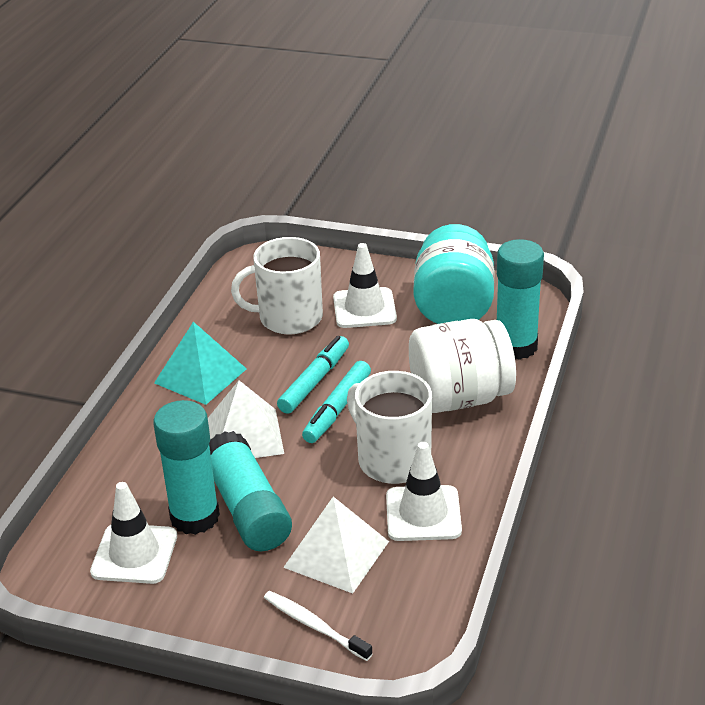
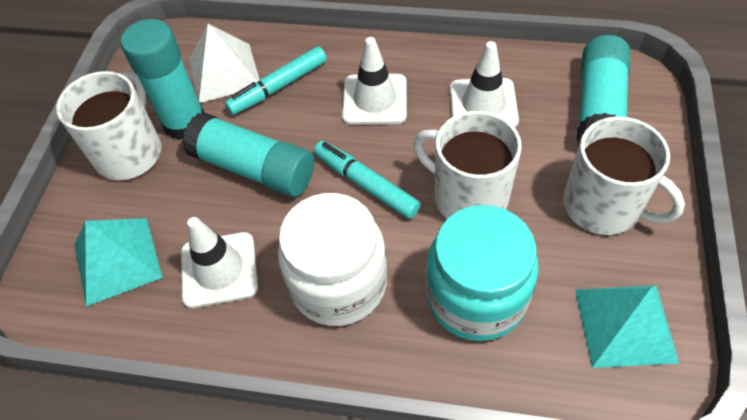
turquoise pyramid: 1 -> 2
white mug: 2 -> 3
white pyramid: 2 -> 1
white toothbrush: 1 -> 0

